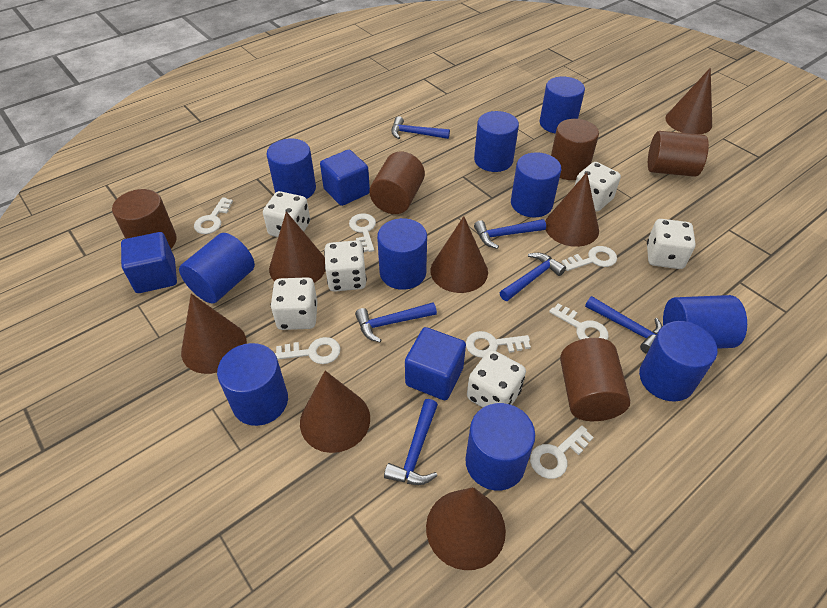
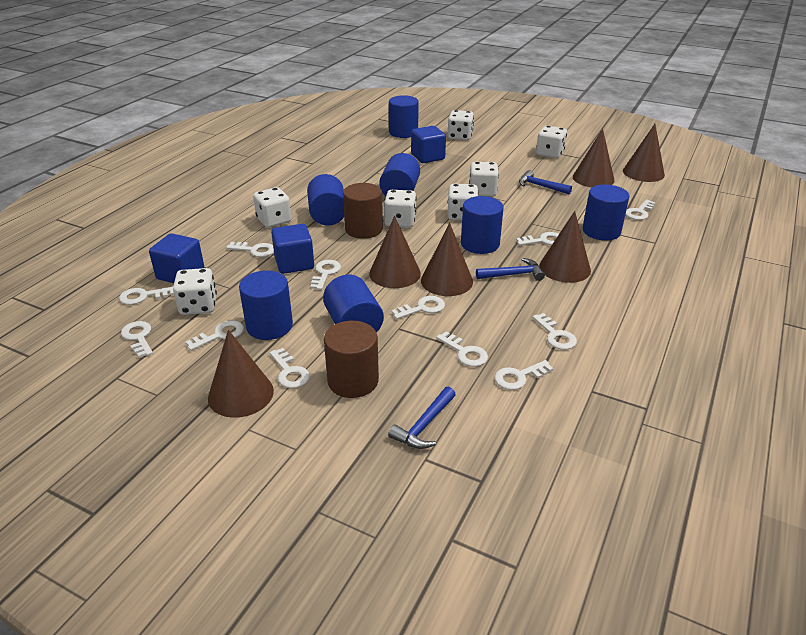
blue cylinder: 10 -> 7
blue hammer: 6 -> 3
brown cone: 7 -> 6
brown cylinder: 5 -> 2
white dice: 6 -> 7
white key: 7 -> 12

